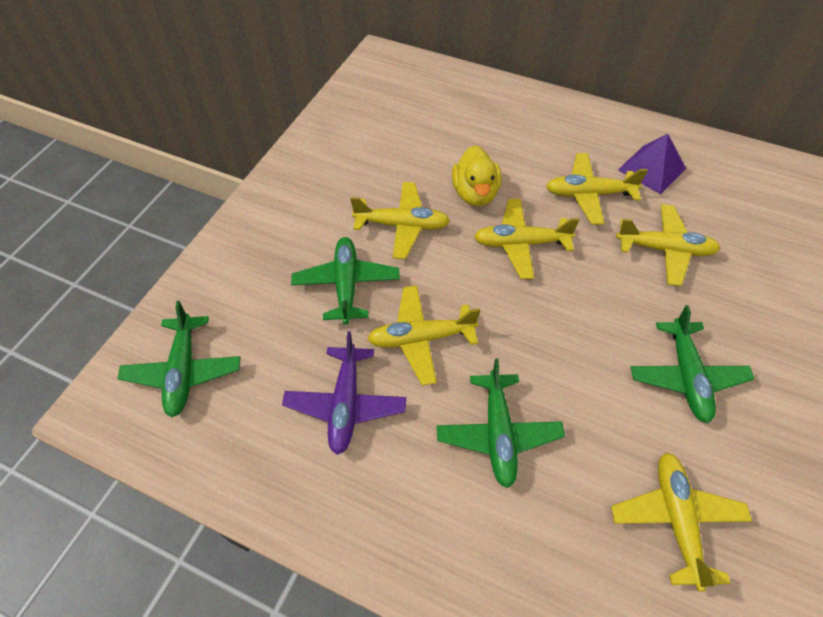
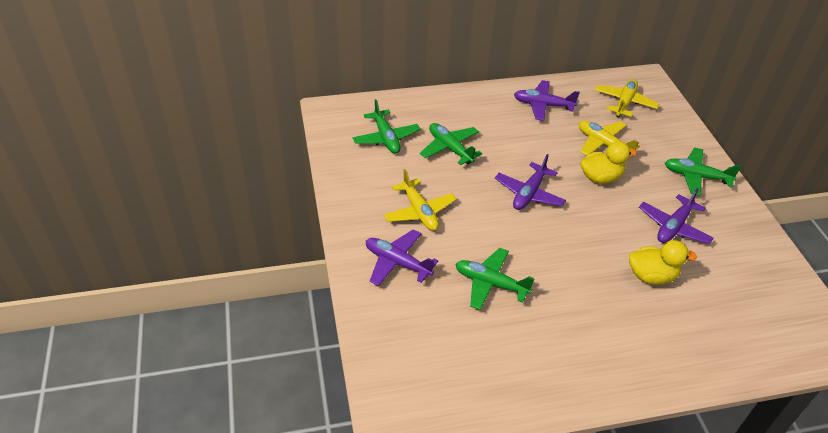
purple plane: 1 -> 4
purple pyramid: 1 -> 0
yellow duck: 1 -> 2
yellow plane: 6 -> 3

